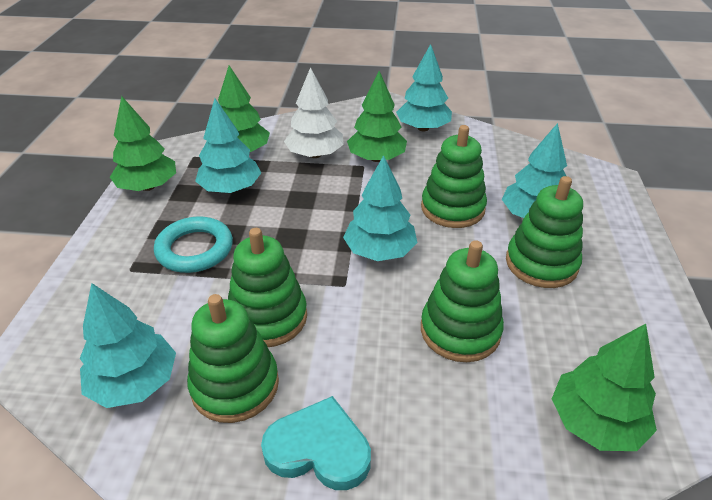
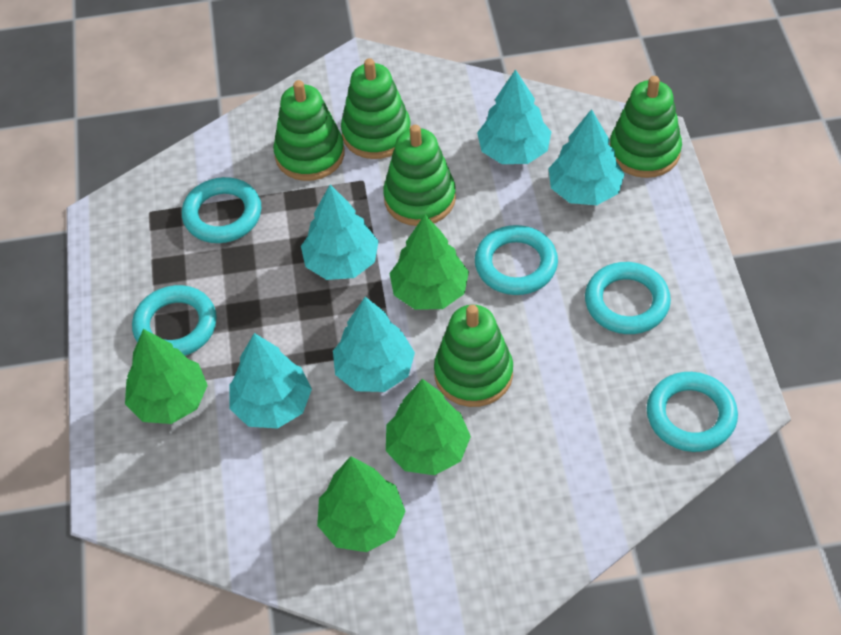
turquoise heart: 1 -> 0
turquoise ring: 1 -> 5
white tree: 1 -> 0

